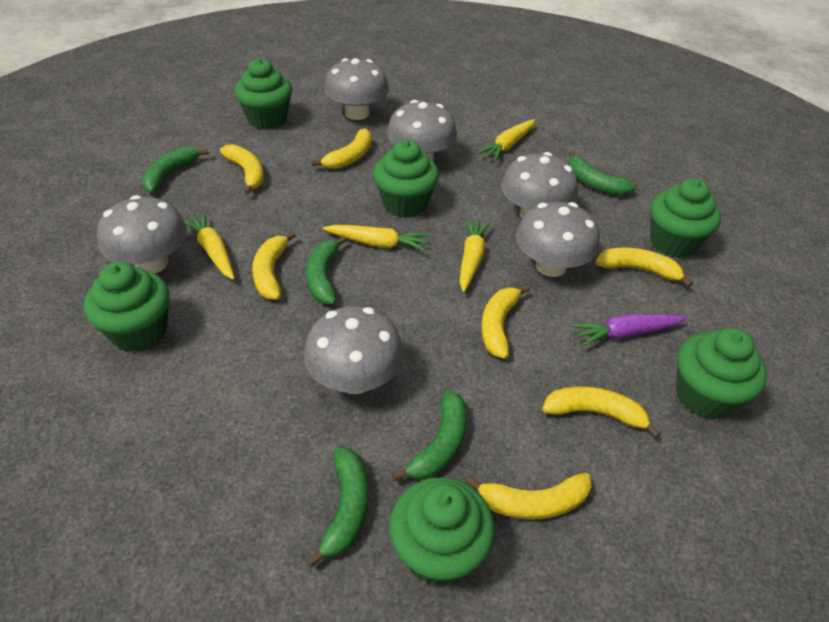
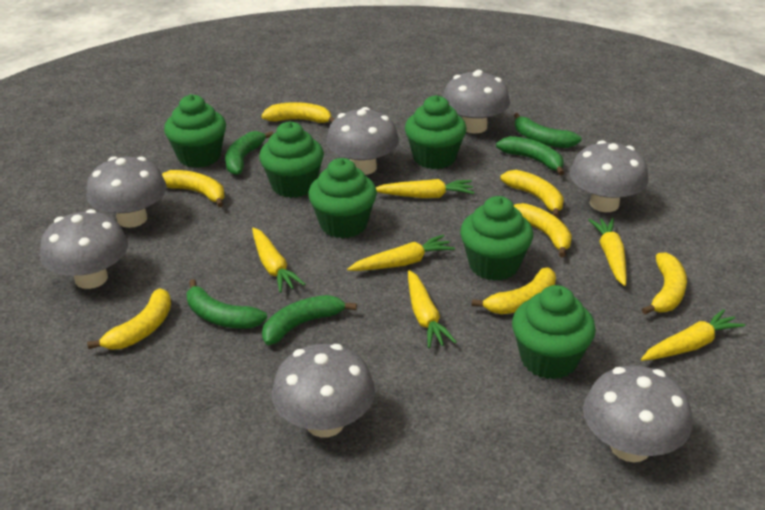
grey mushroom: 6 -> 7
purple carrot: 1 -> 0
yellow carrot: 4 -> 6

